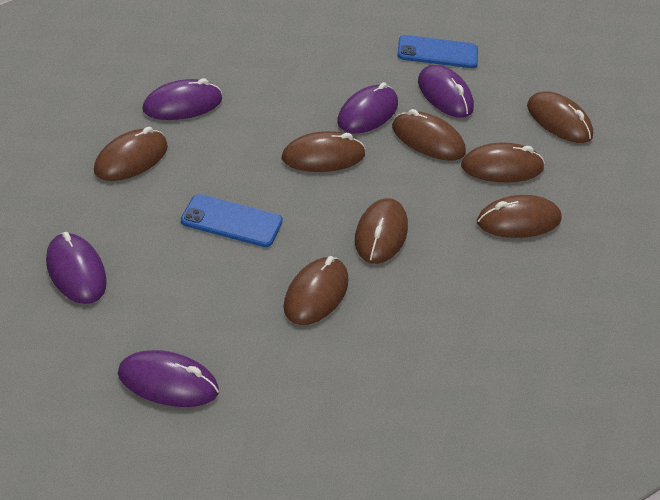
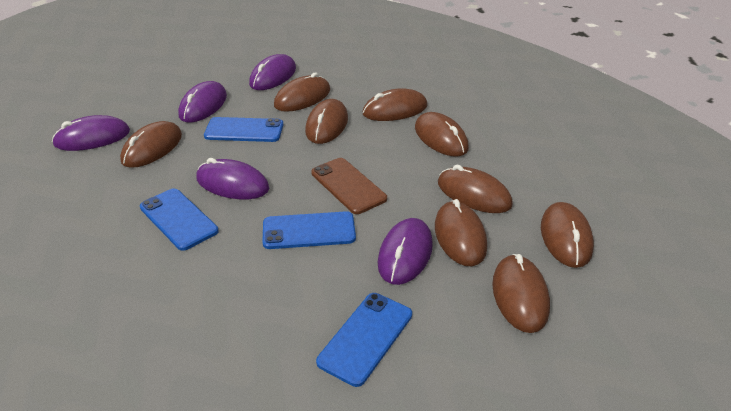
blue phone: 2 -> 4
brown mouse: 8 -> 9
brown phone: 0 -> 1

